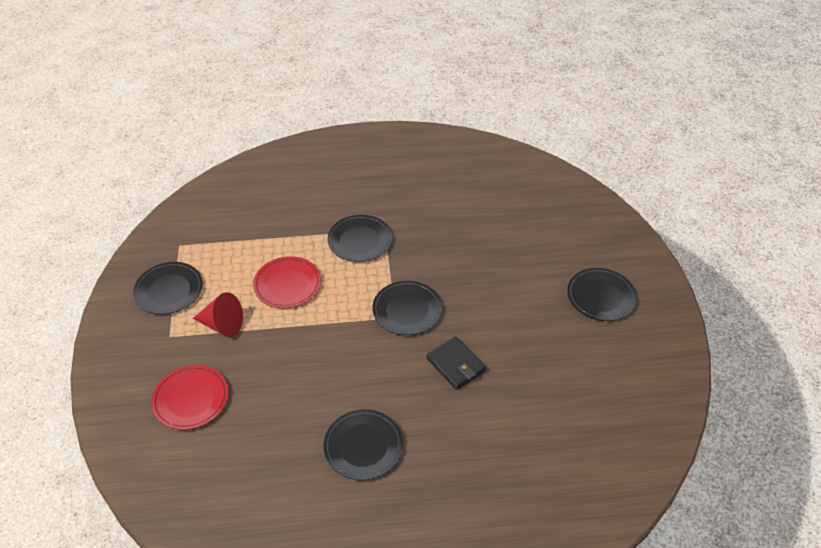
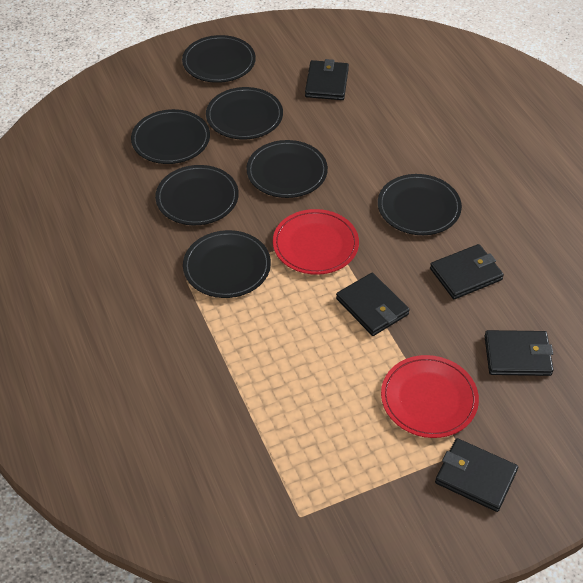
black plate: 5 -> 7
black wallet: 1 -> 5
red cone: 1 -> 0

